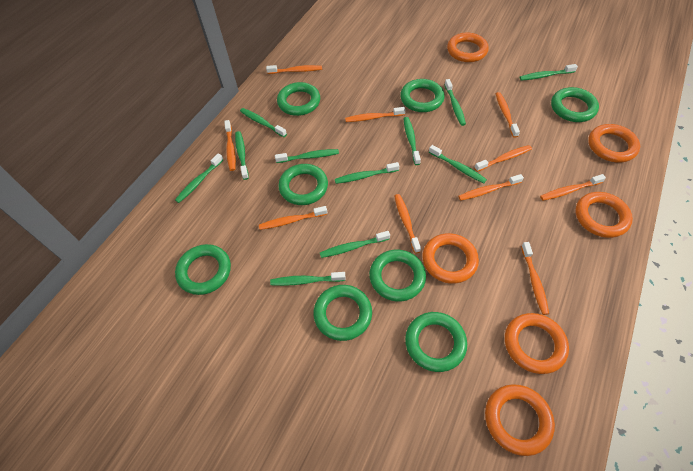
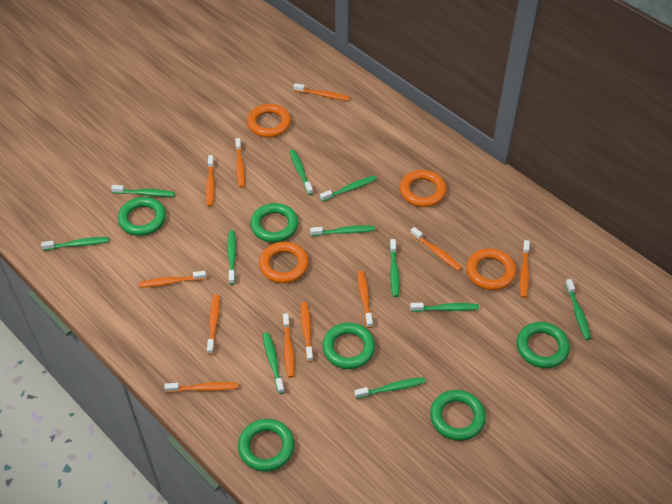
green ring: 8 -> 6
orange ring: 6 -> 4
orange toothbrush: 10 -> 11

